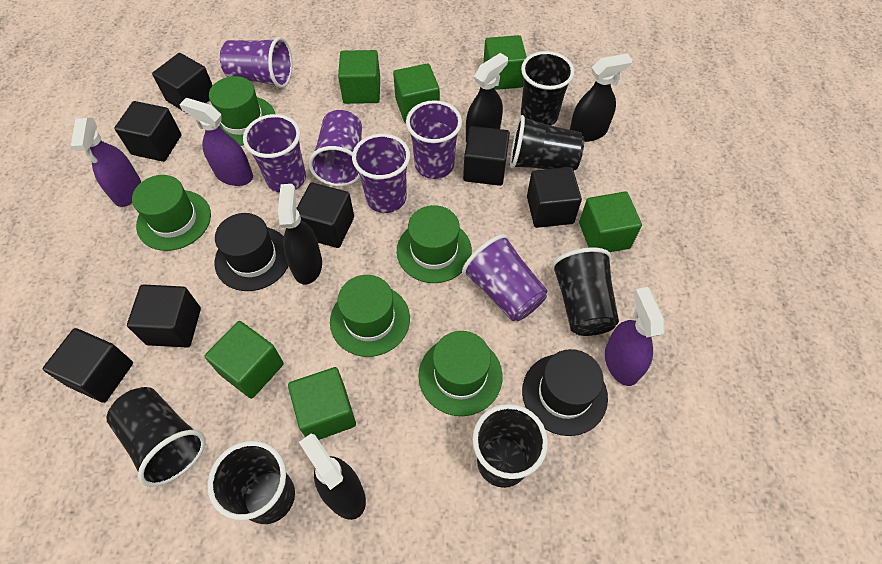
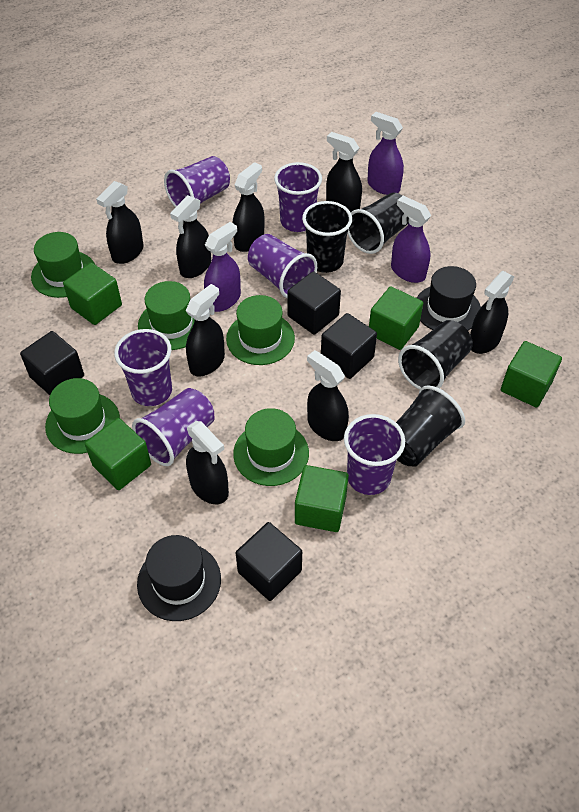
black cube: 7 -> 4
black cup: 6 -> 4
black spray bottle: 4 -> 8
green cube: 6 -> 5

